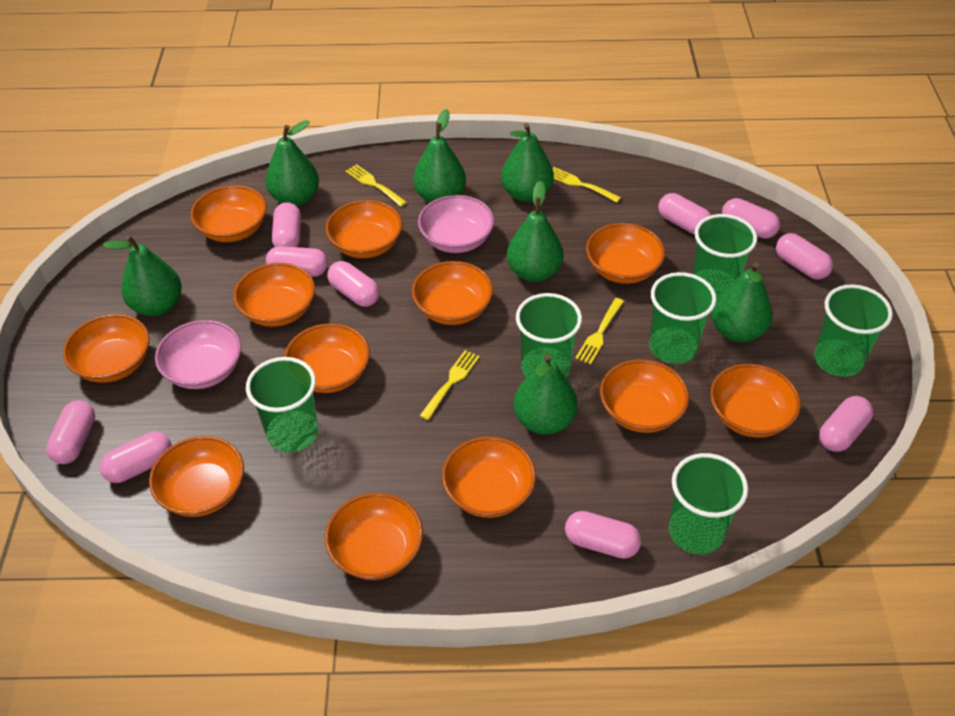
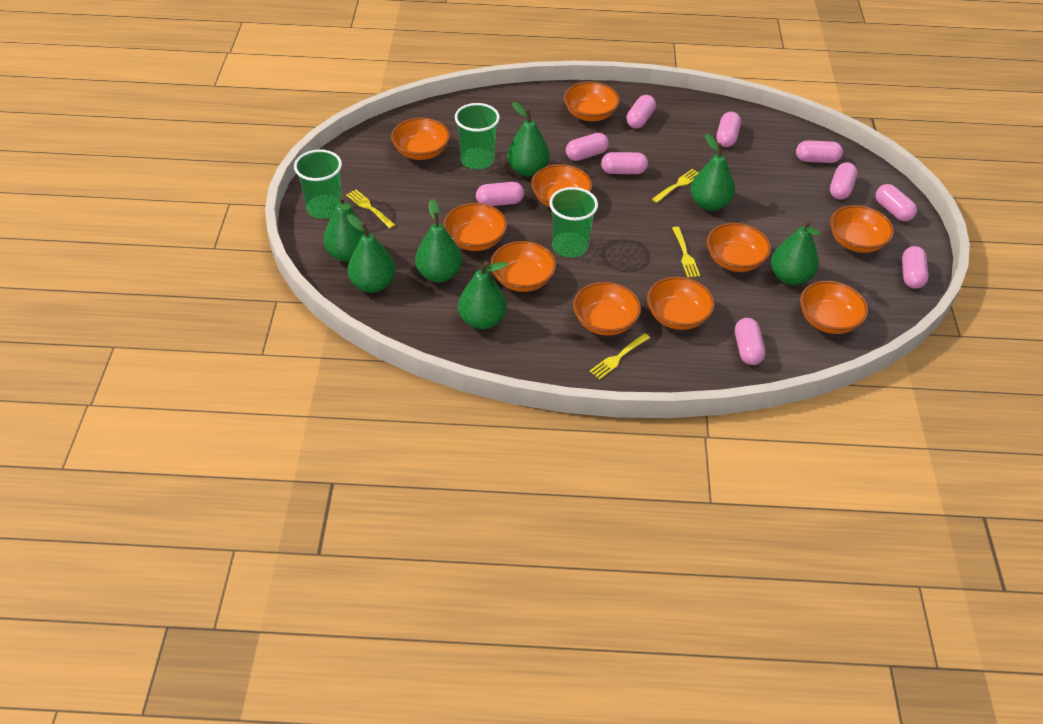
green cup: 6 -> 3
orange bowl: 12 -> 10
pink bowl: 2 -> 0

